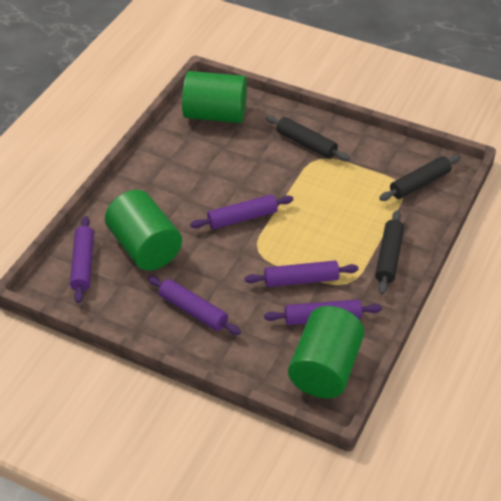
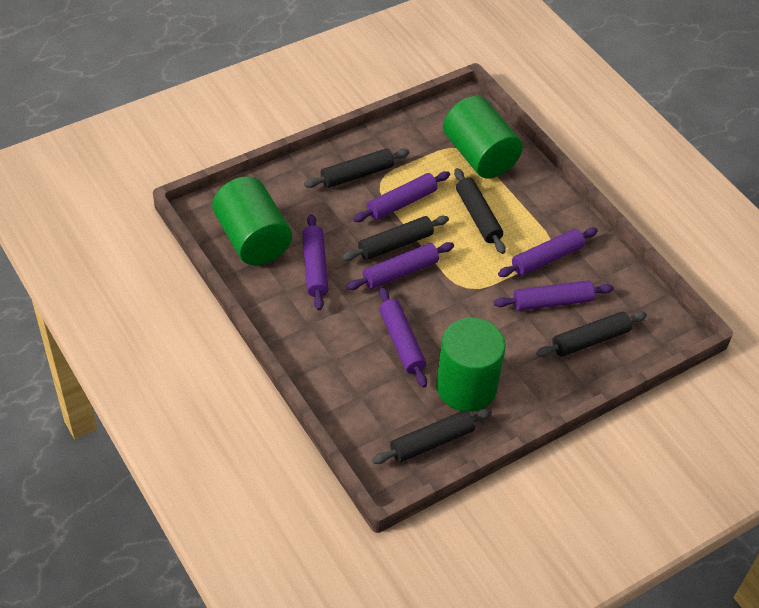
black rolling pin: 3 -> 5
purple rolling pin: 5 -> 6

